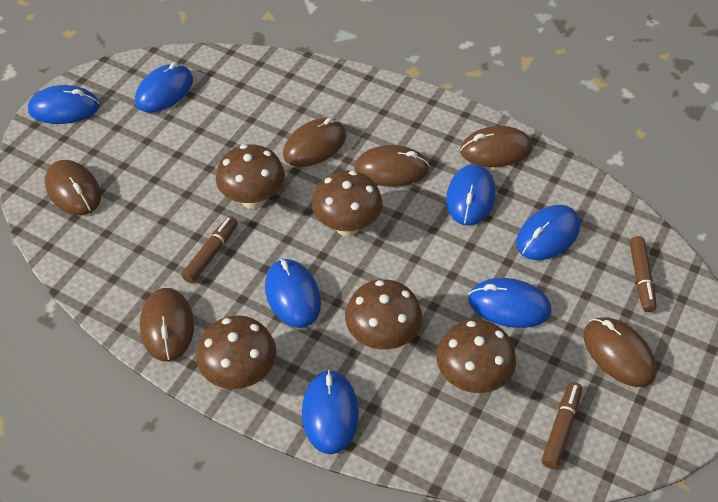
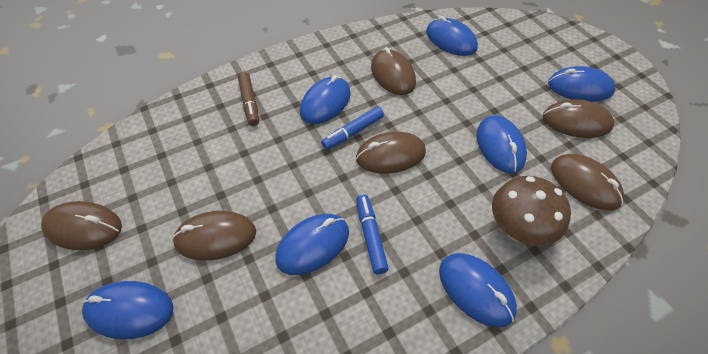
blue marker: 0 -> 2
brown marker: 3 -> 1
brown mushroom: 5 -> 1

